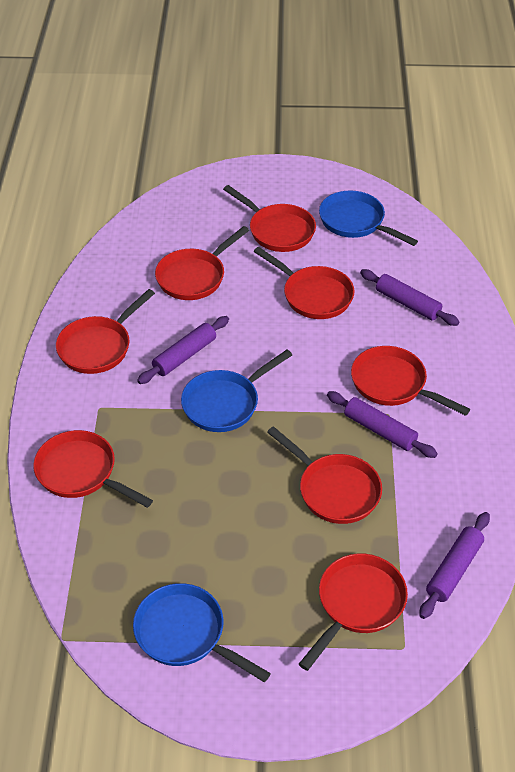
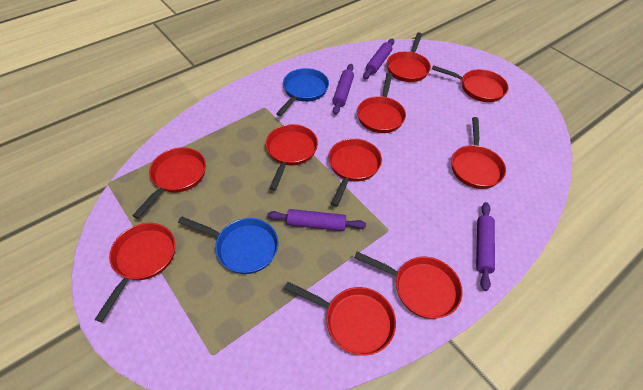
blue pan: 3 -> 2
red pan: 8 -> 10

